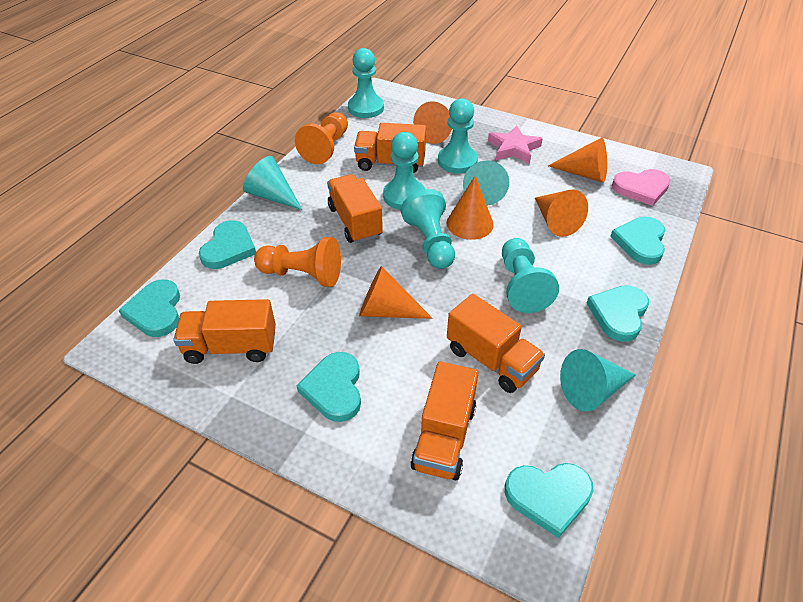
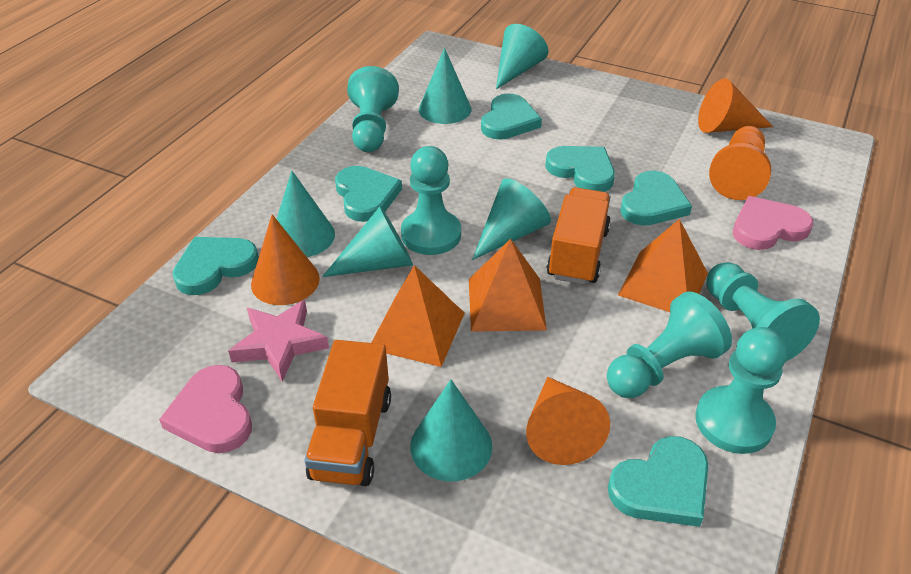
orange cone: 5 -> 3
orange pawn: 2 -> 1
orange pyramid: 0 -> 3
orange truck: 5 -> 2
pink heart: 1 -> 2
turquoise cone: 3 -> 6

